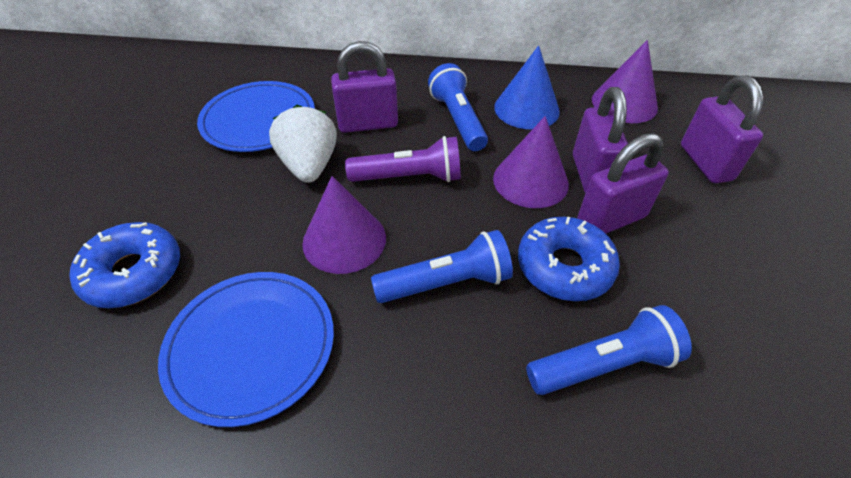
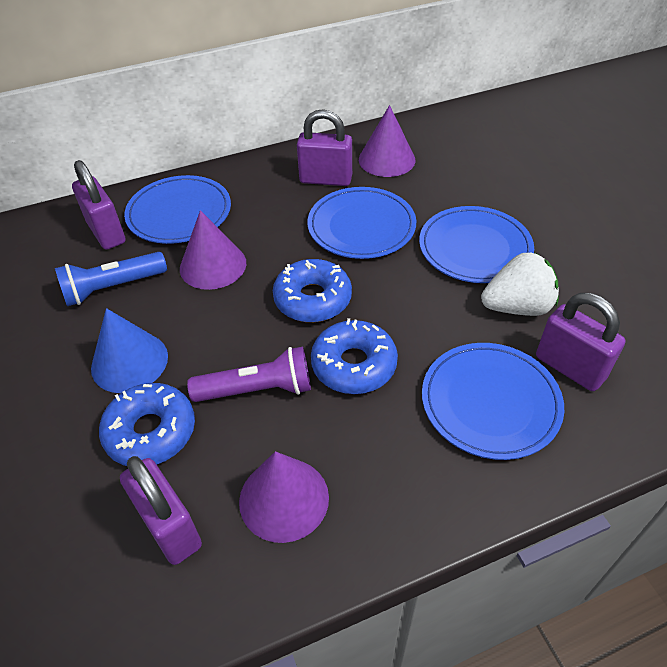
blue donut: 2 -> 3
blue flashlight: 3 -> 1
blue plate: 2 -> 4

